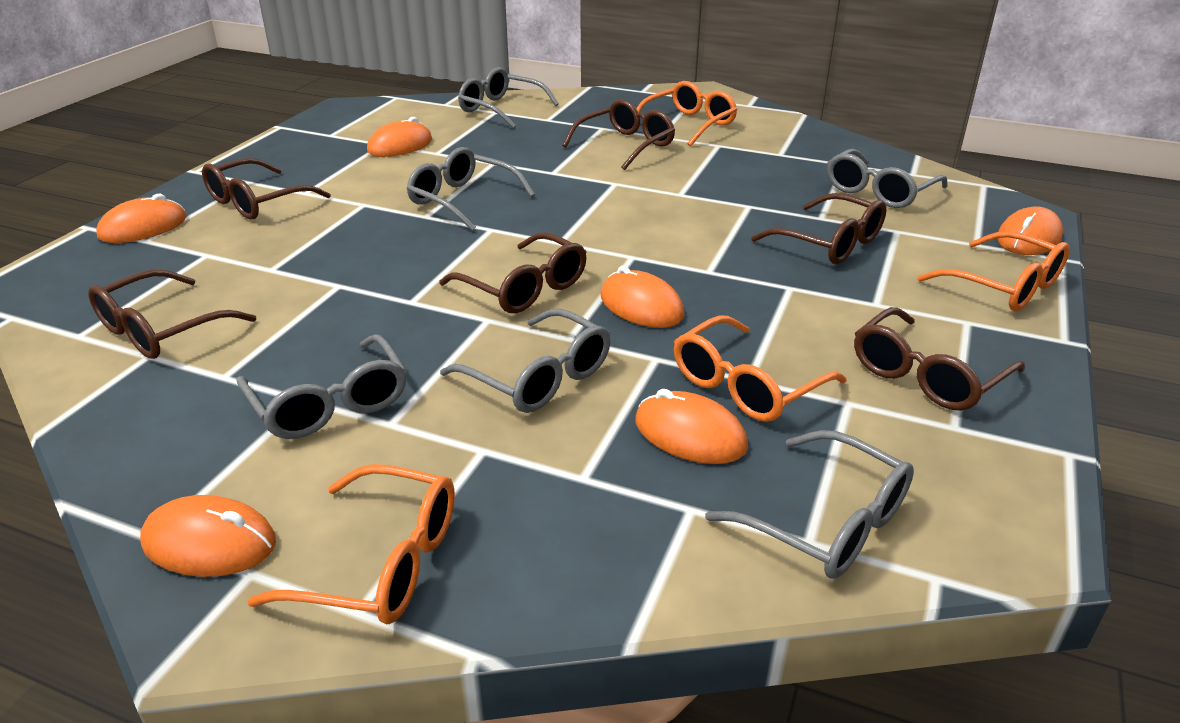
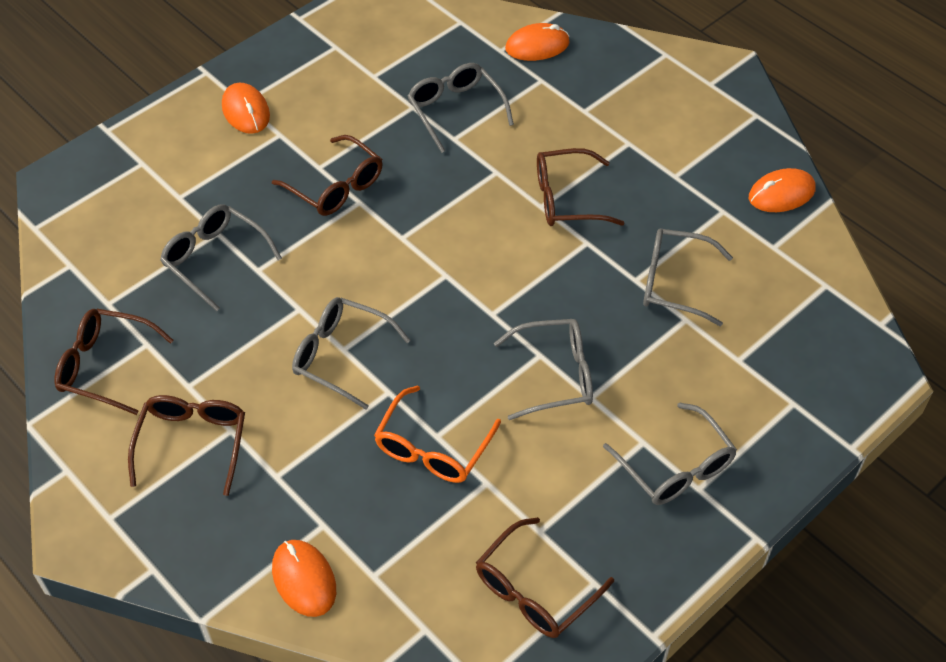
brown glasses: 6 -> 5
orange glasses: 4 -> 1
orange mouse: 6 -> 4

